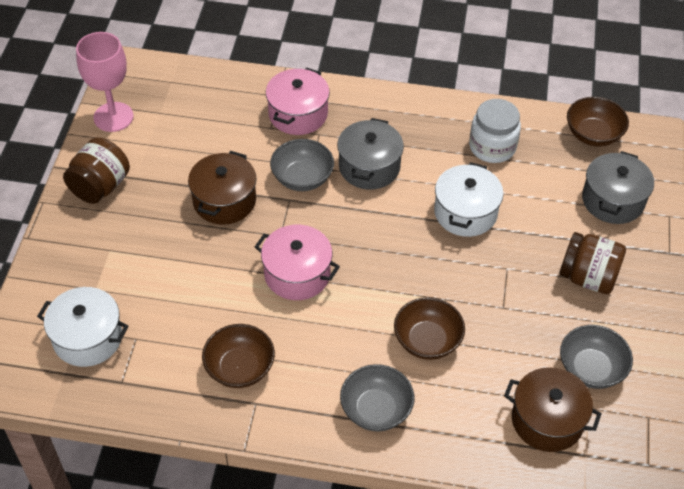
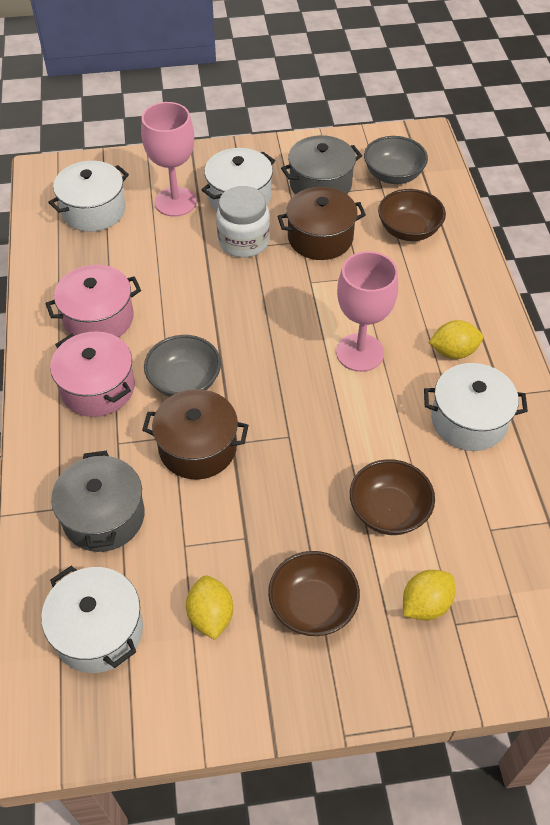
brown jar: 2 -> 0
grey bowl: 3 -> 2
pink goblet: 1 -> 2
white pot: 2 -> 4
yellow lemon: 0 -> 3

